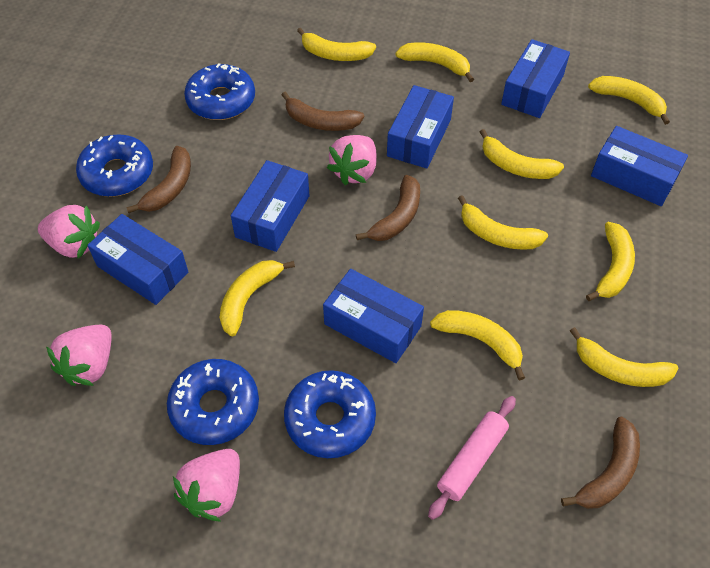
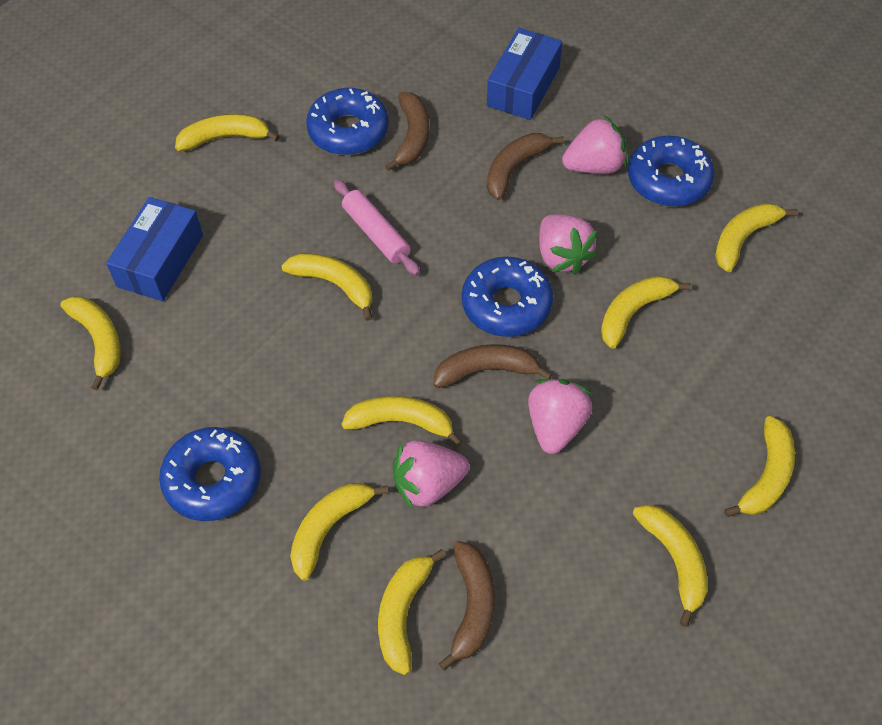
blue box: 6 -> 2
yellow banana: 9 -> 10

